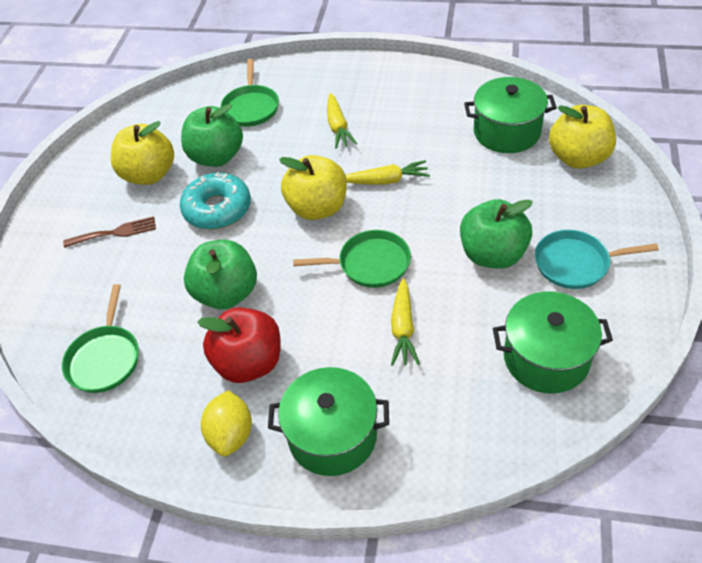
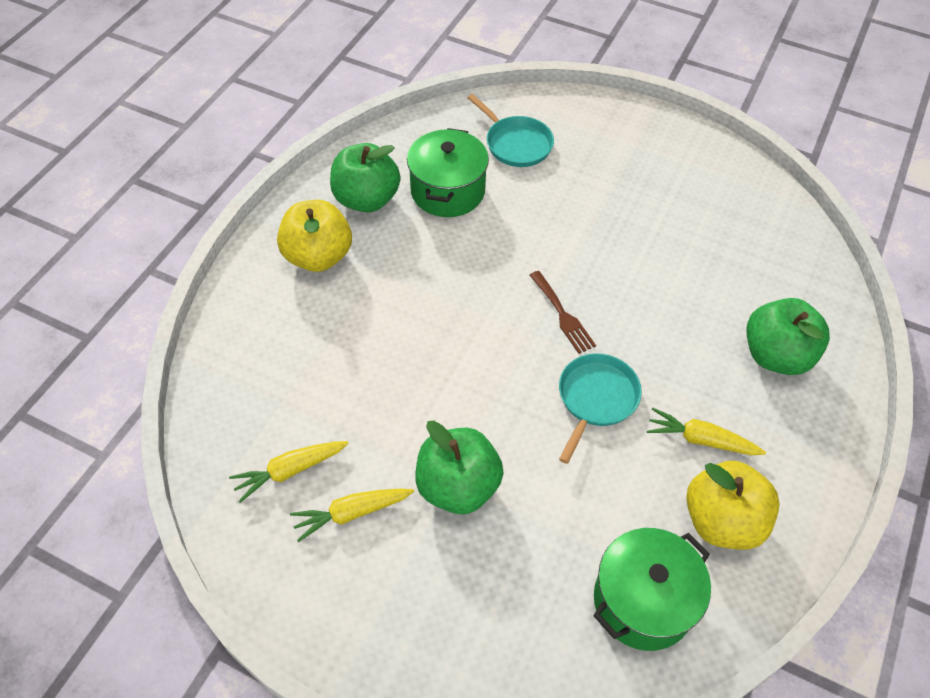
green pan: 3 -> 0
green pot: 3 -> 2
red apple: 1 -> 0
turquoise donut: 1 -> 0
turquoise pan: 1 -> 2
yellow apple: 3 -> 2
yellow lemon: 1 -> 0

